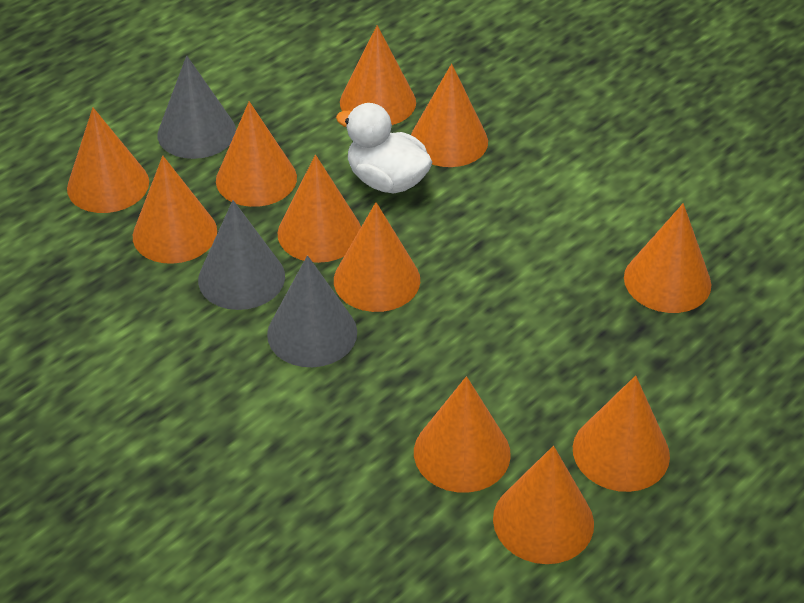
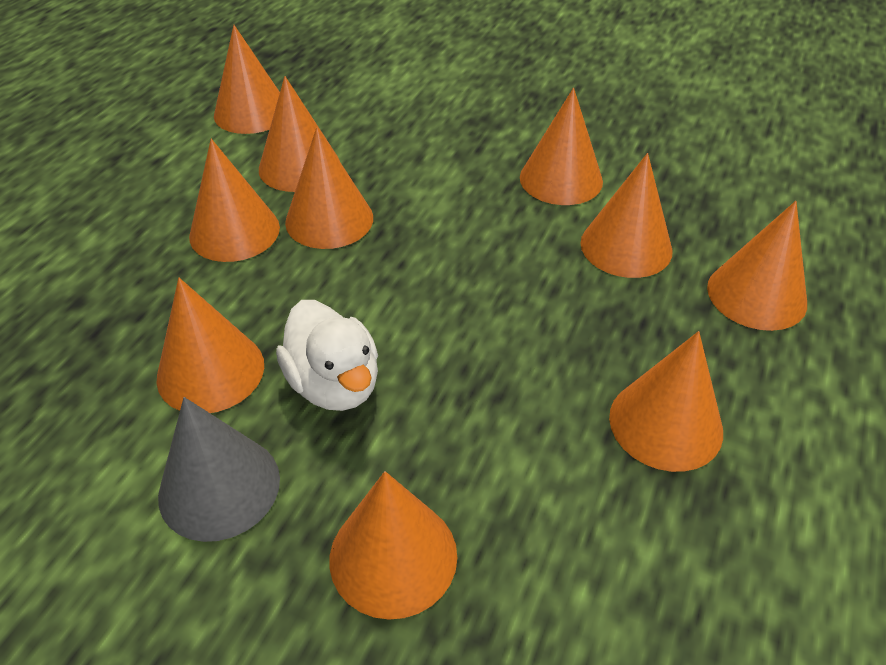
grey cone: 3 -> 1
orange cone: 11 -> 10

